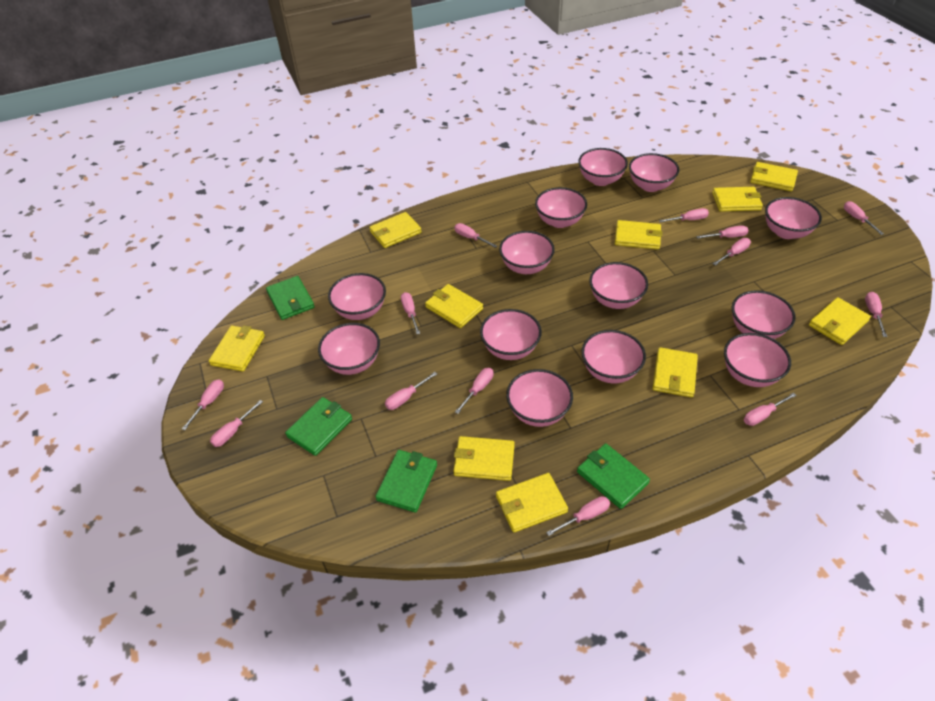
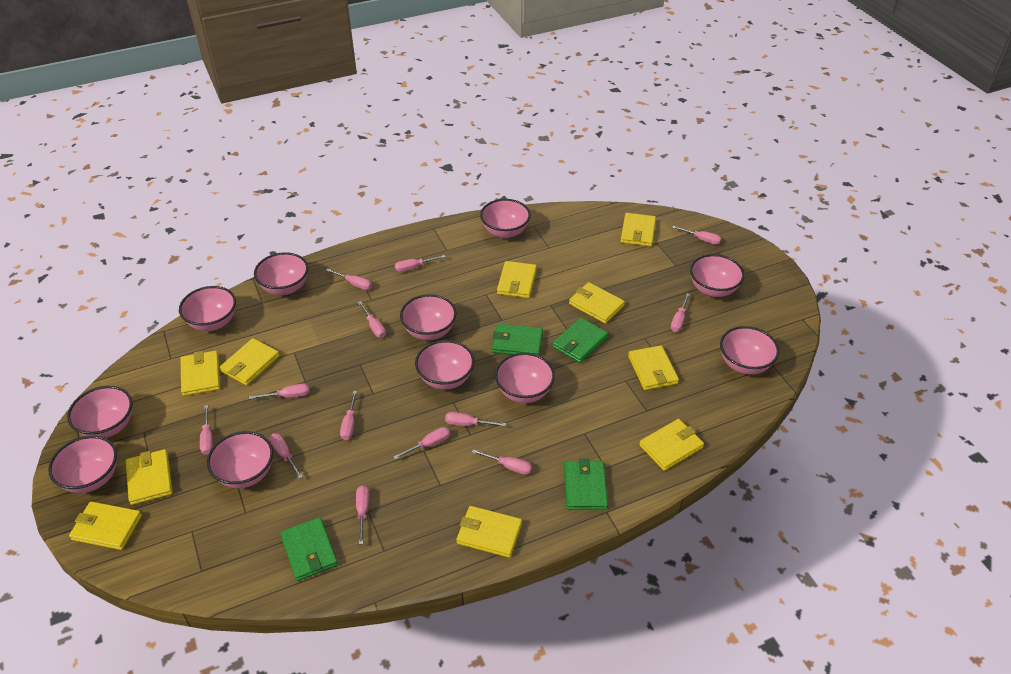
pink bowl: 13 -> 11

